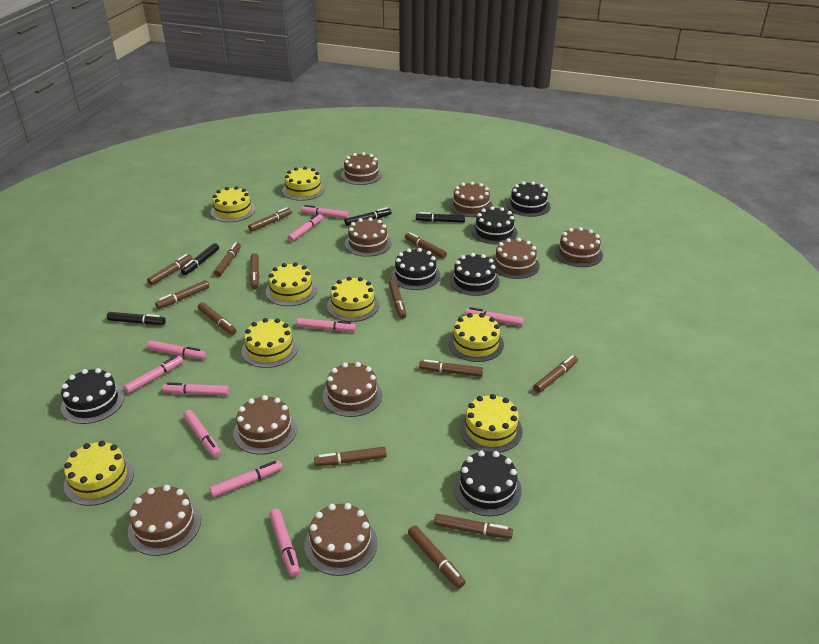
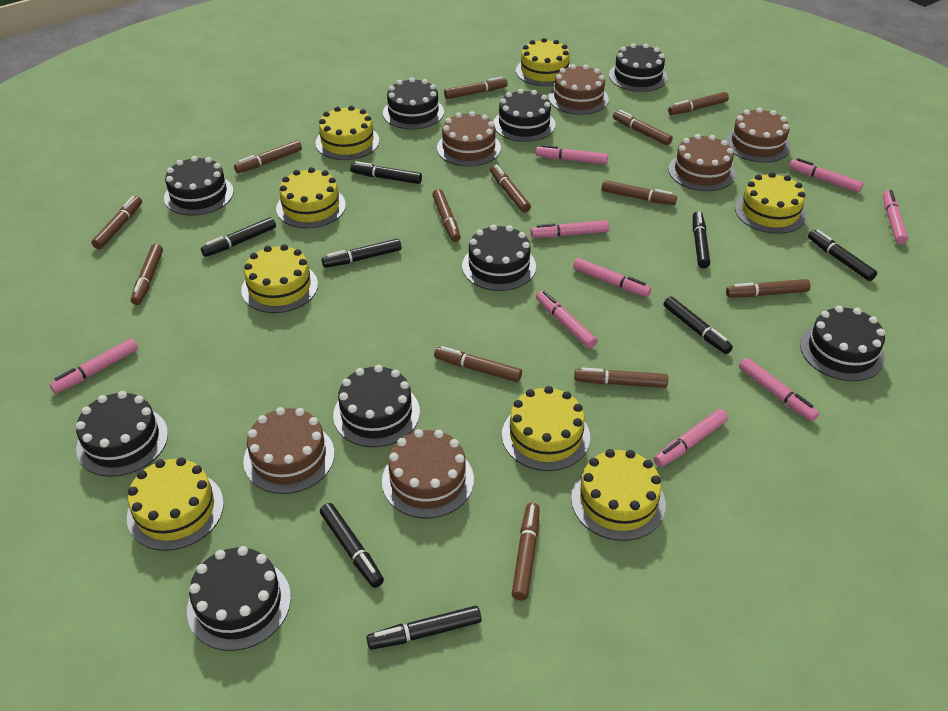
black cake: 6 -> 9
black marker: 4 -> 8
brown cake: 9 -> 6
pink marker: 10 -> 9

